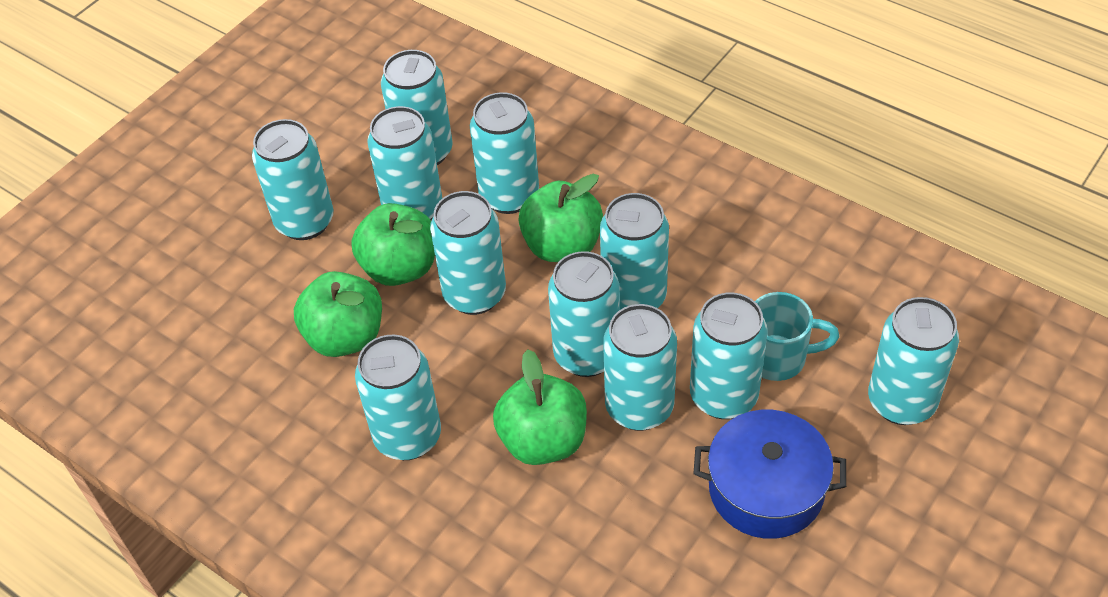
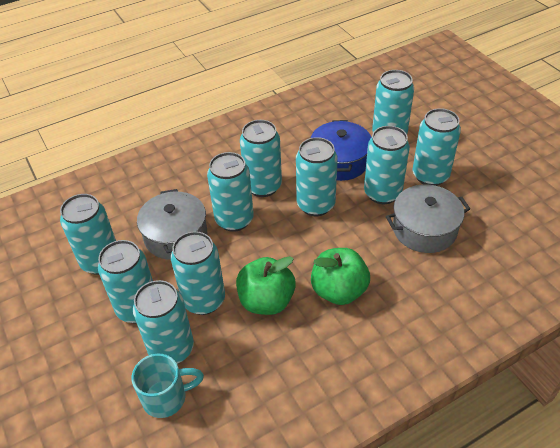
green apple: 4 -> 2
grey pot: 0 -> 2
turquoise can: 11 -> 10

